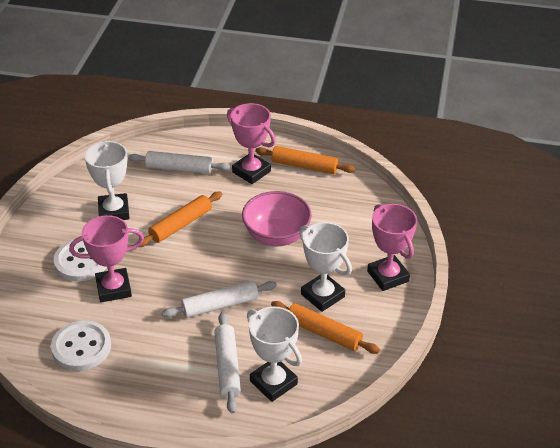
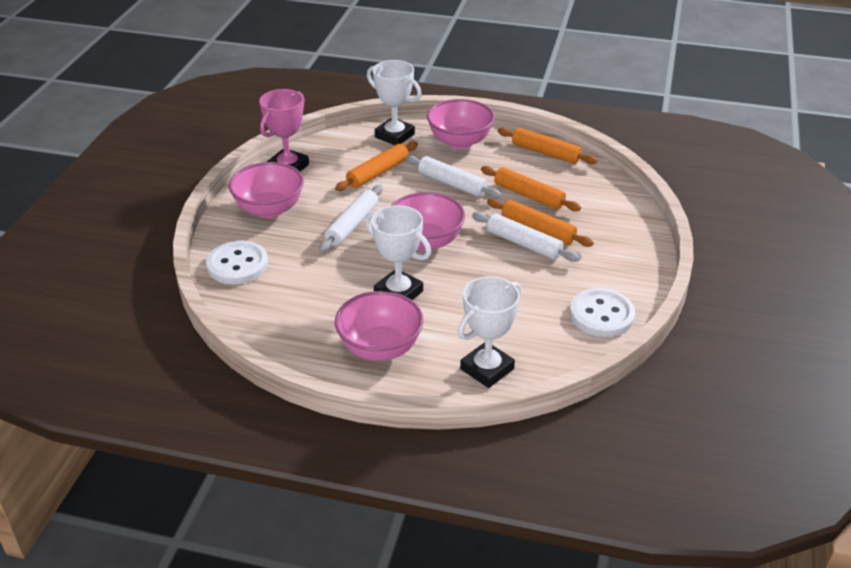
orange rolling pin: 3 -> 4
pink bowl: 1 -> 4
pink trophy: 3 -> 1

